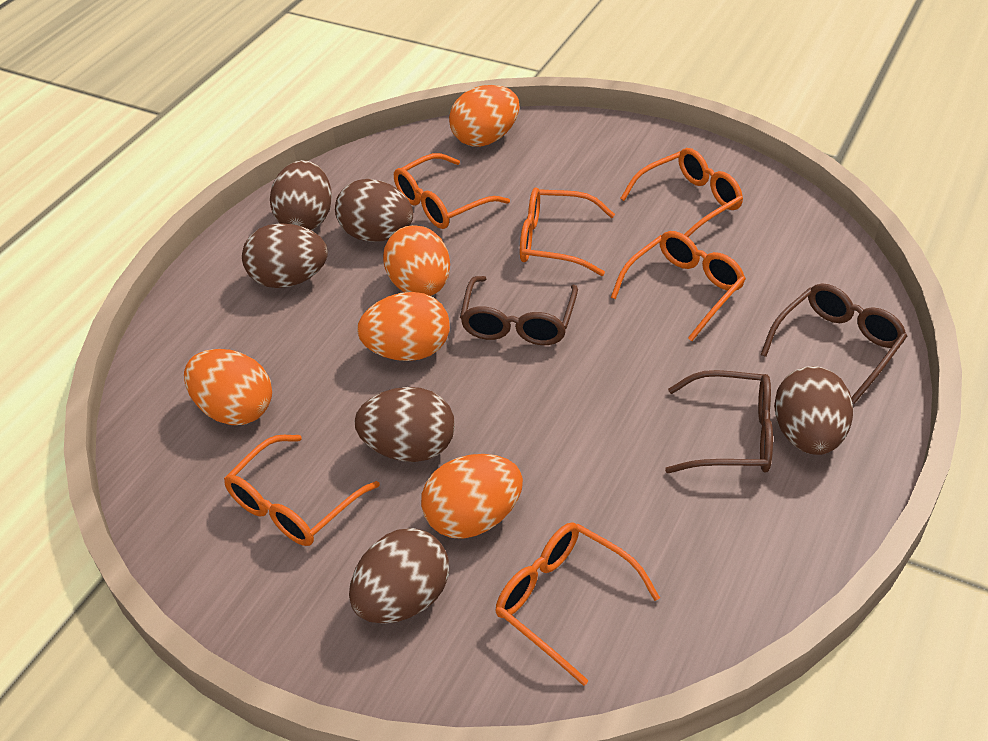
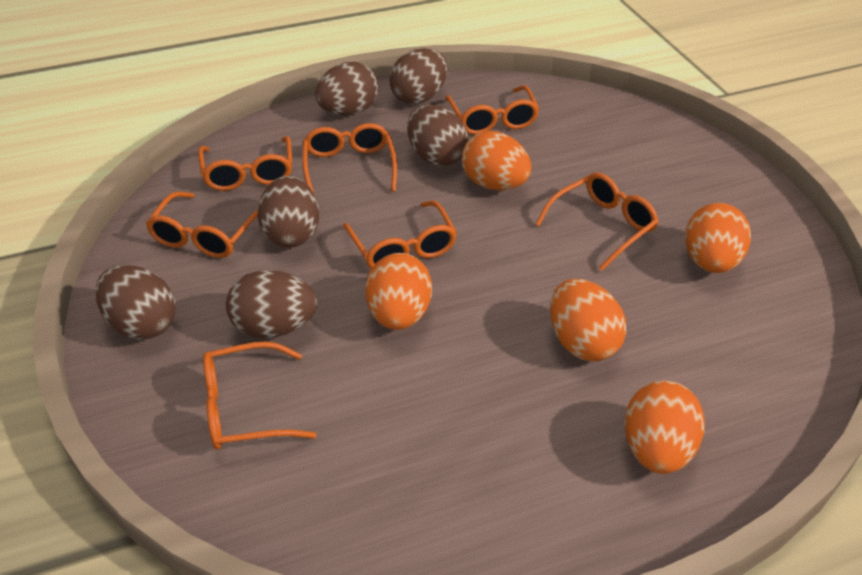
brown glasses: 3 -> 0
orange glasses: 6 -> 7

